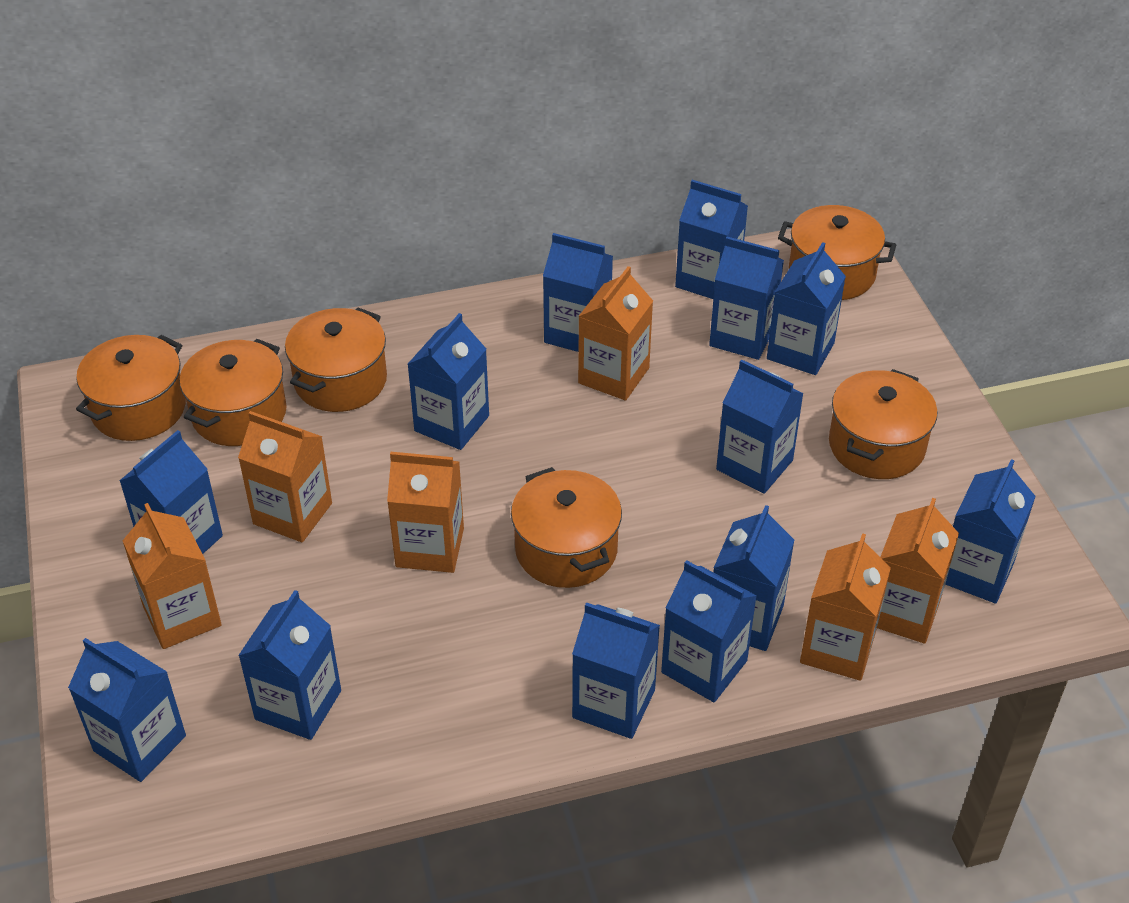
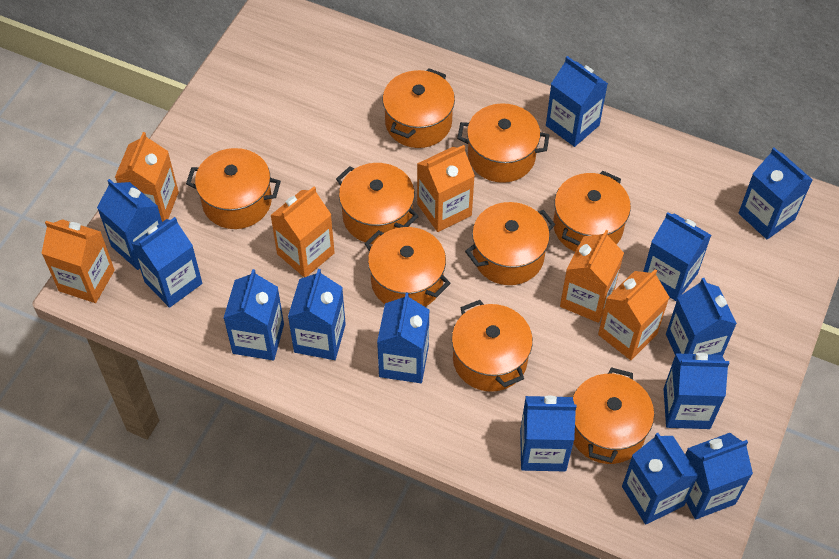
orange pot: 6 -> 9

